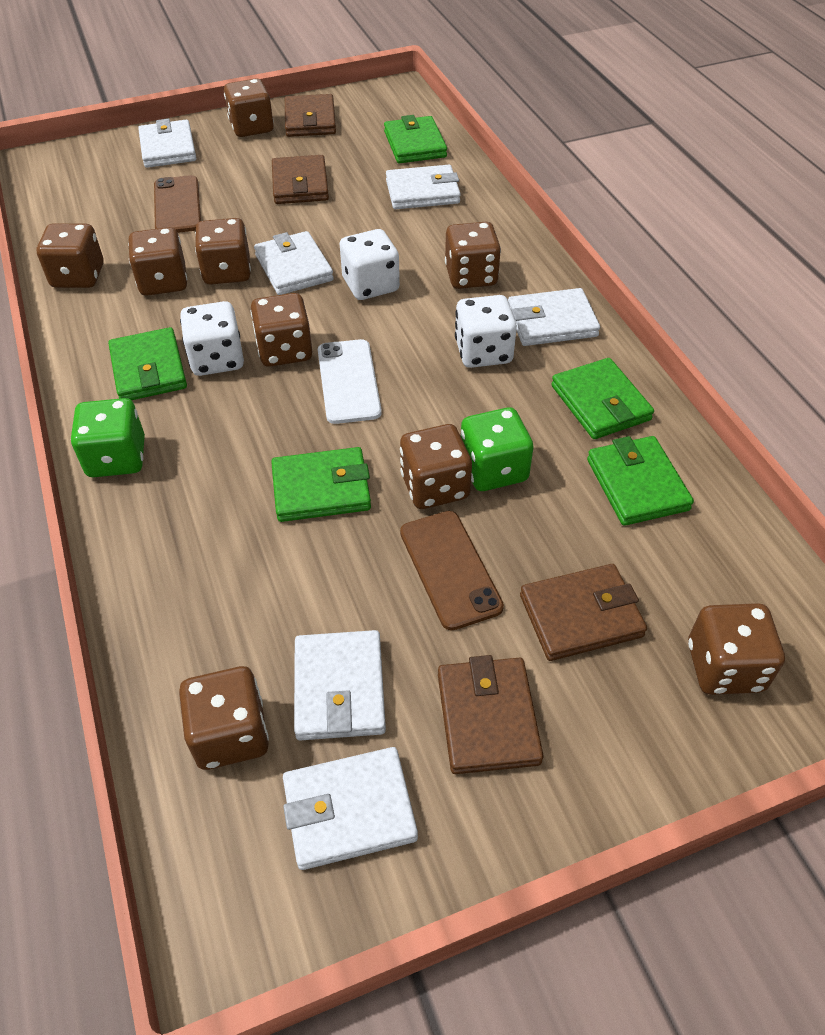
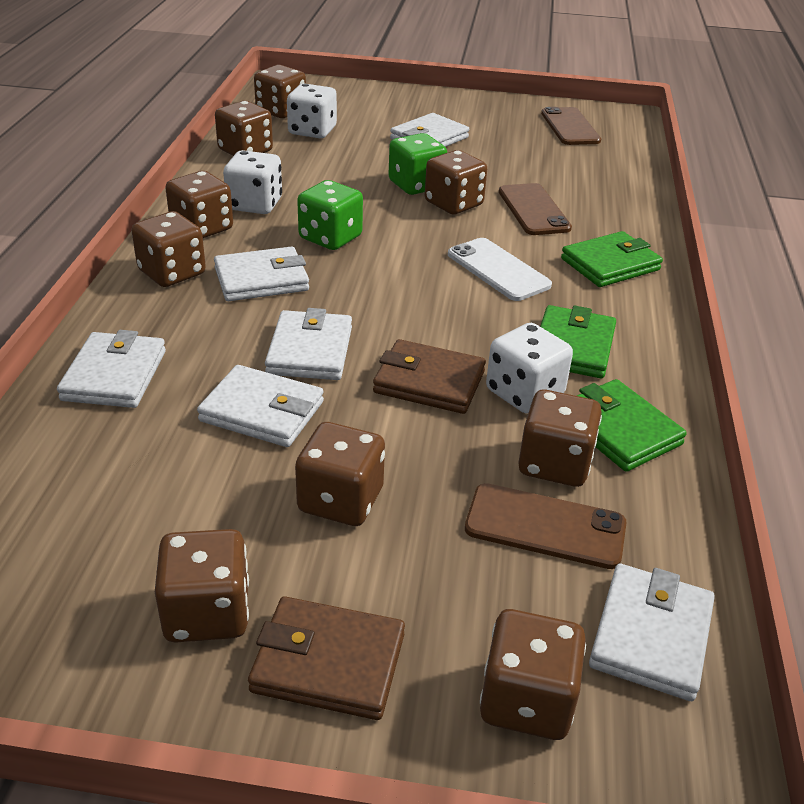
brown phone: 2 -> 3
brown wallet: 4 -> 2
green wallet: 5 -> 3

